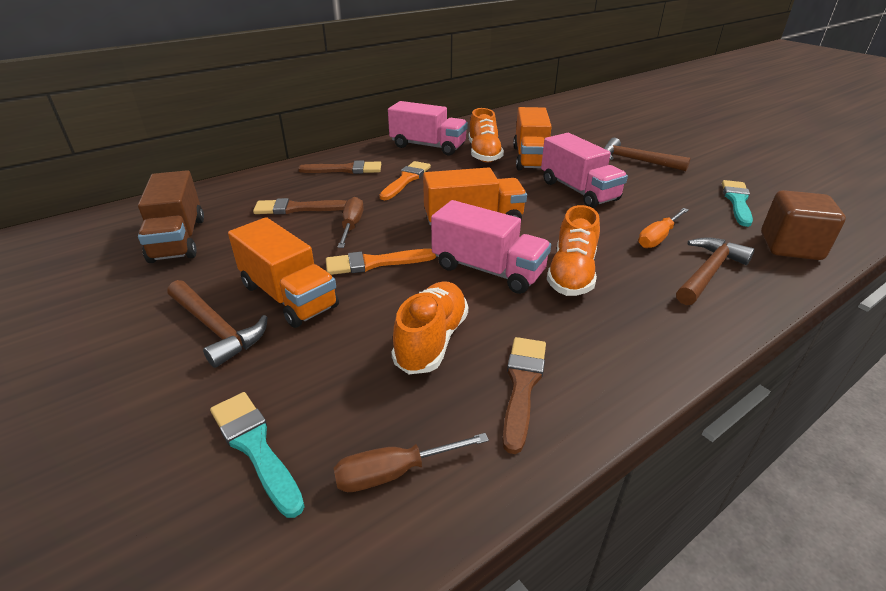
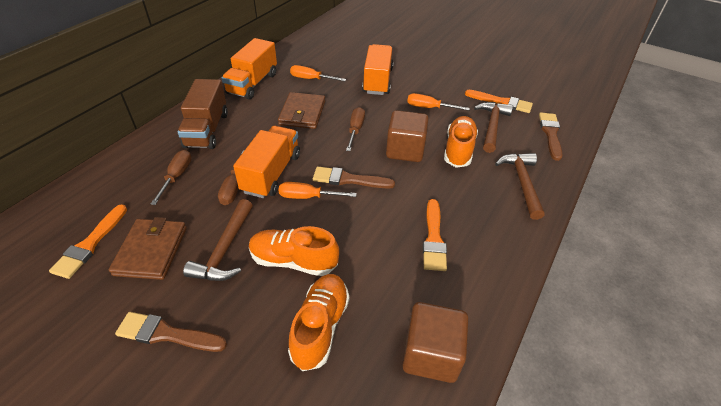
brown cube: 1 -> 2
brown screwdriver: 2 -> 3
brown wallet: 0 -> 2
orange brush: 2 -> 3
orange screwdriver: 1 -> 3
pink truck: 3 -> 0
turquoise brush: 2 -> 0

